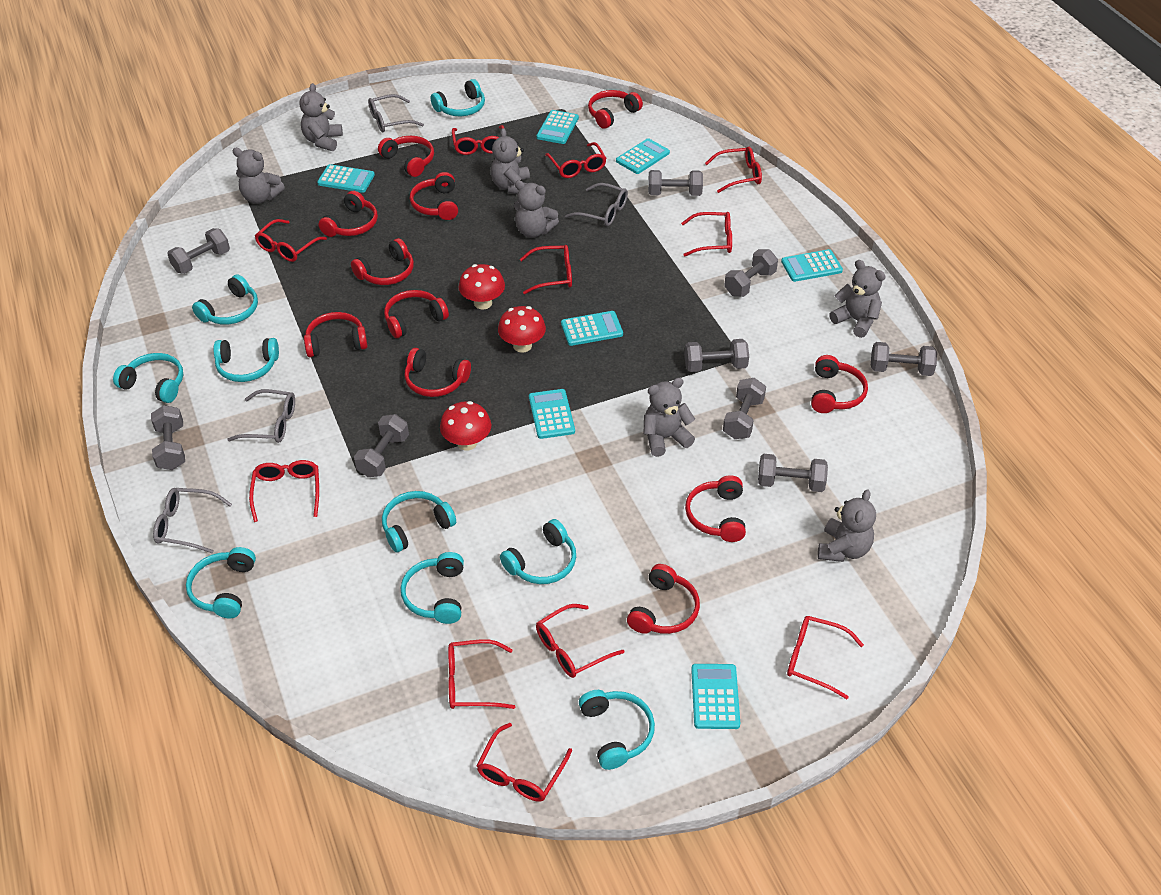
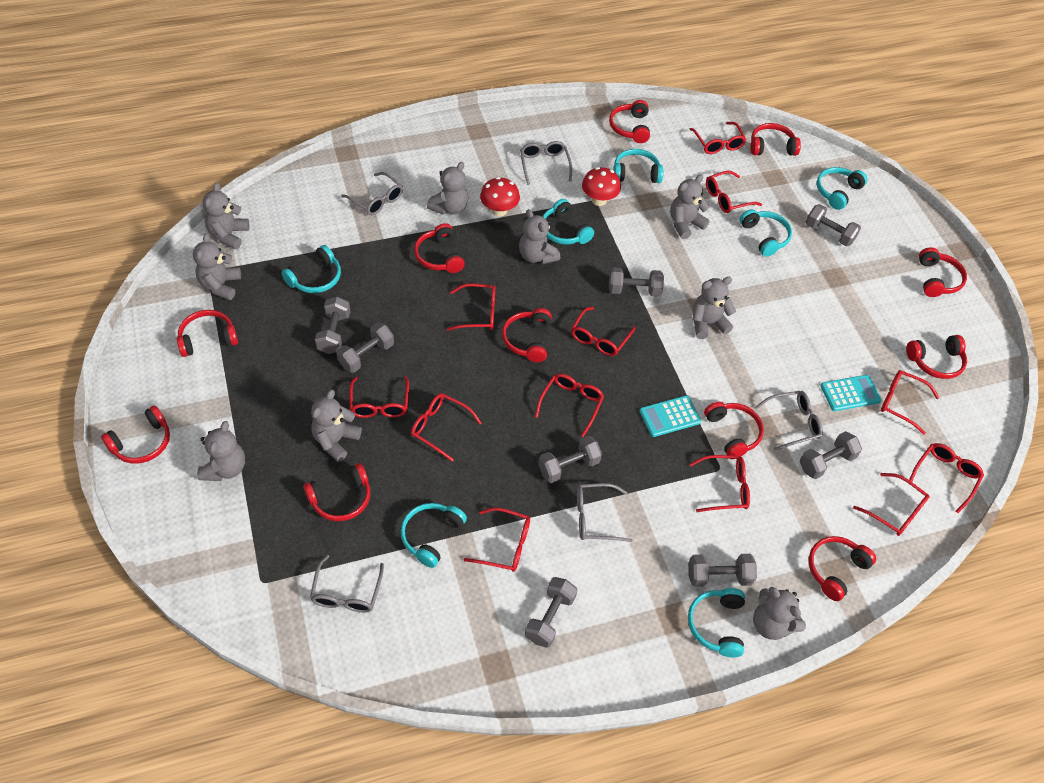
grey dumbbell: 9 -> 8
grey glasses: 4 -> 5
grey teddy bear: 7 -> 9
red glasses: 11 -> 12
red mushroom: 3 -> 2
turquoise calculator: 7 -> 2
turquoise headphones: 9 -> 7

